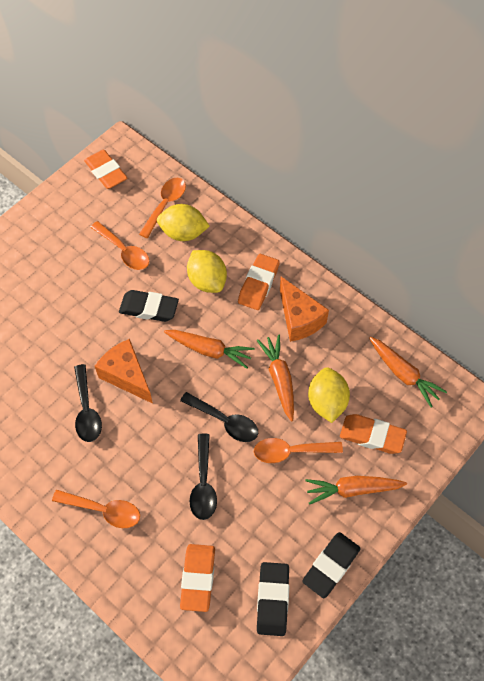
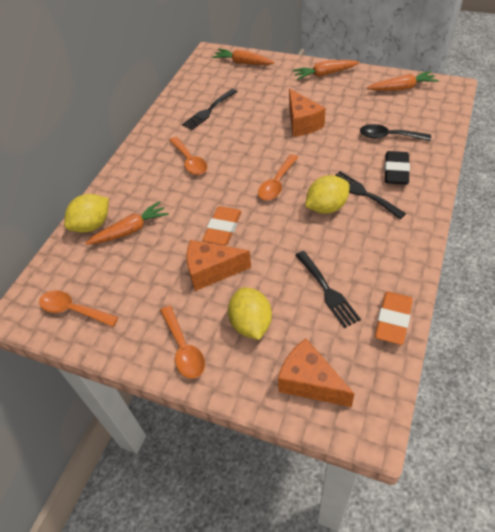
black eraser: 3 -> 1
black fork: 0 -> 3
black spoon: 3 -> 1
orange cheese: 2 -> 3
orange eraser: 4 -> 2

